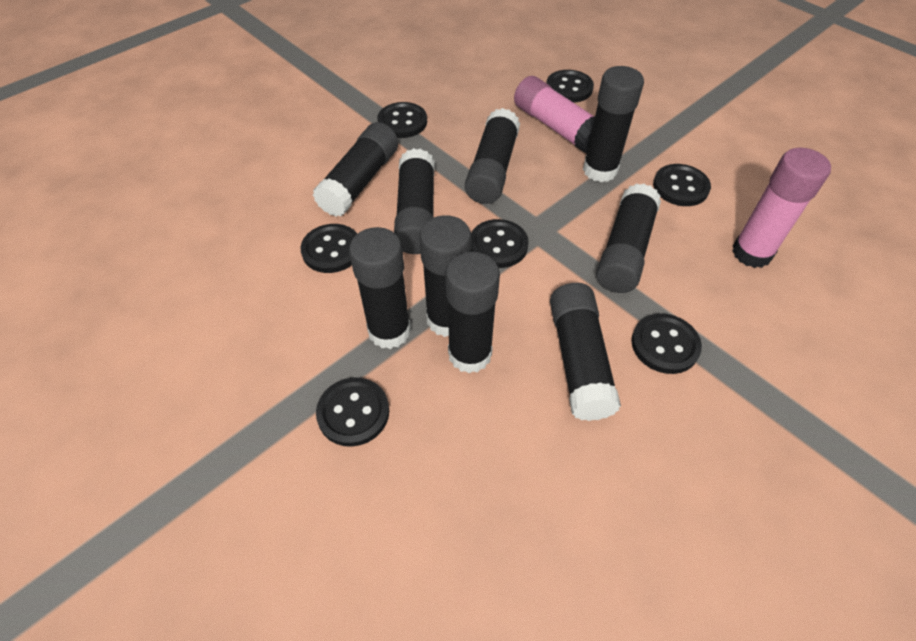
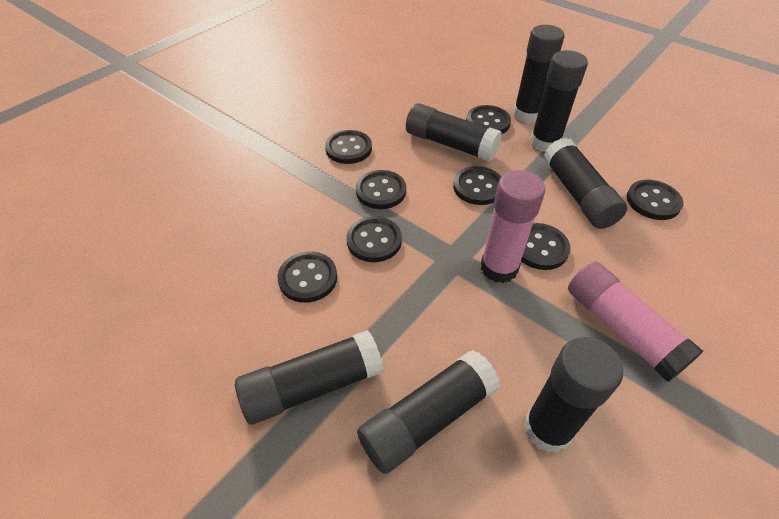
black button: 7 -> 8
black glue stick: 9 -> 7

